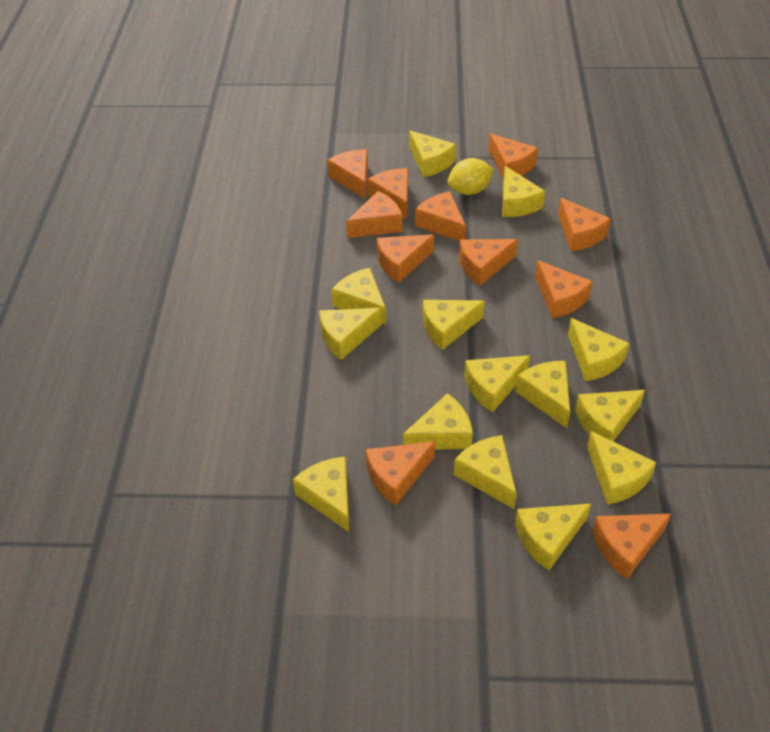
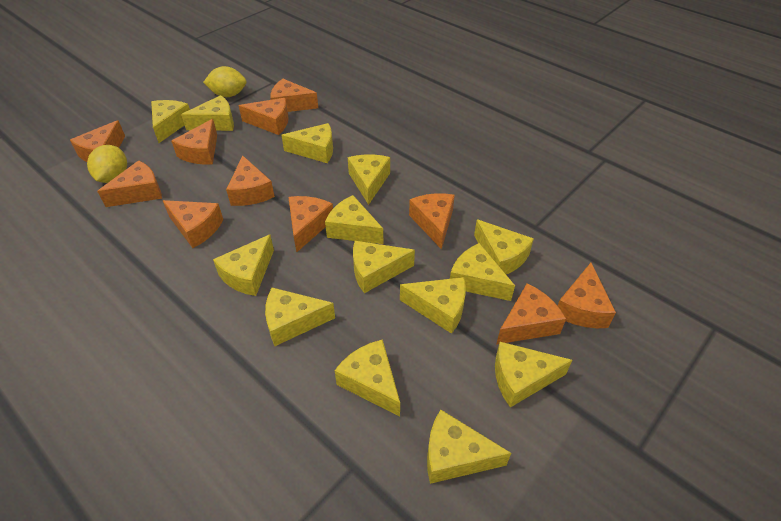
yellow lemon: 1 -> 2

